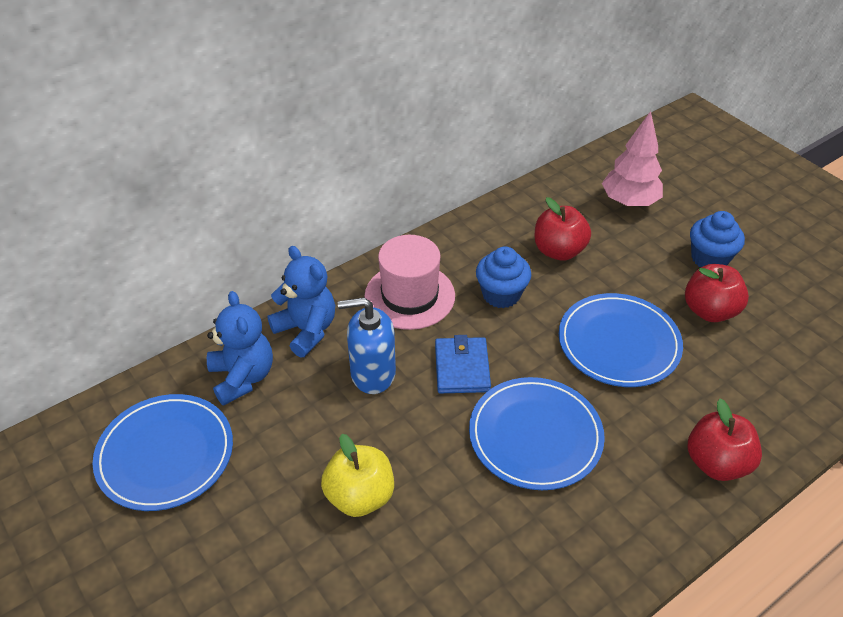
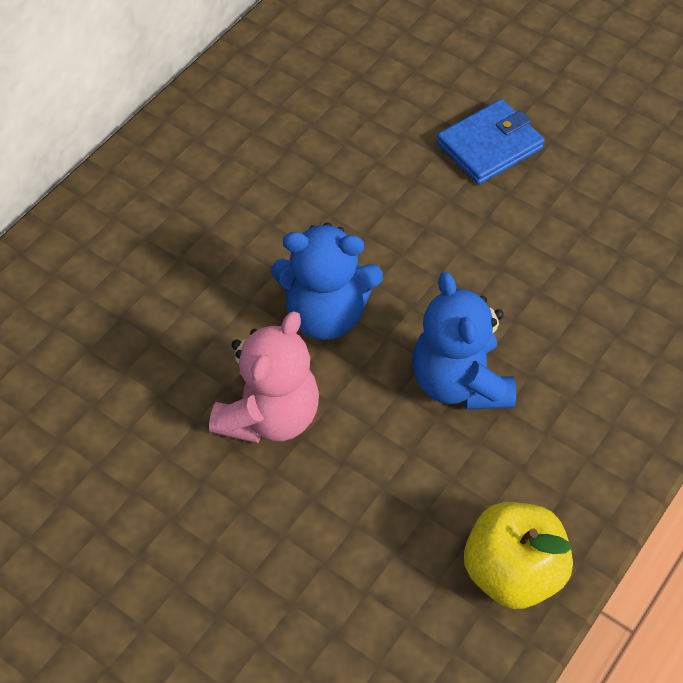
blue cupcake: 2 -> 0
blue plate: 3 -> 0
blue soap dispenser: 1 -> 0
pink hat: 1 -> 0
pink teddy bear: 0 -> 1
pink tree: 1 -> 0
red apple: 3 -> 0

